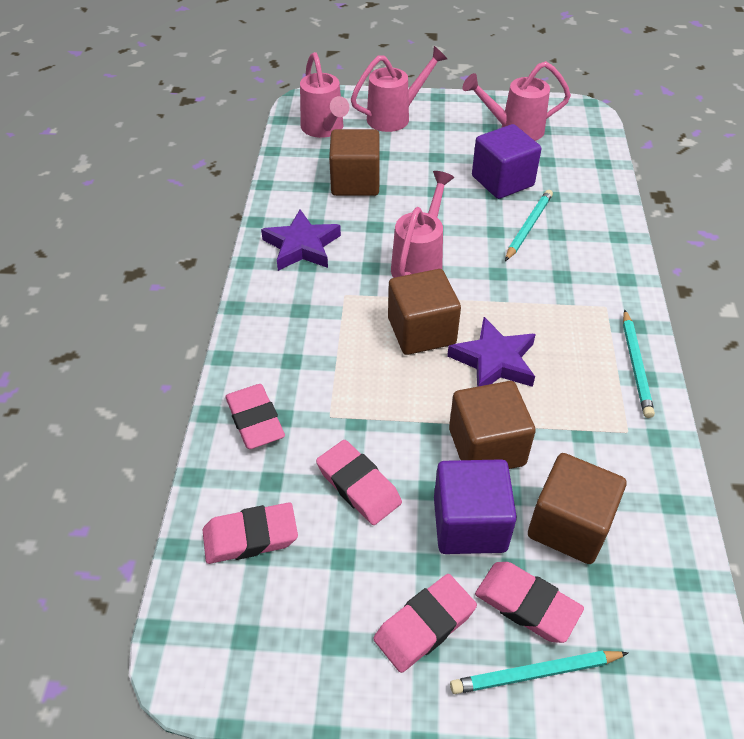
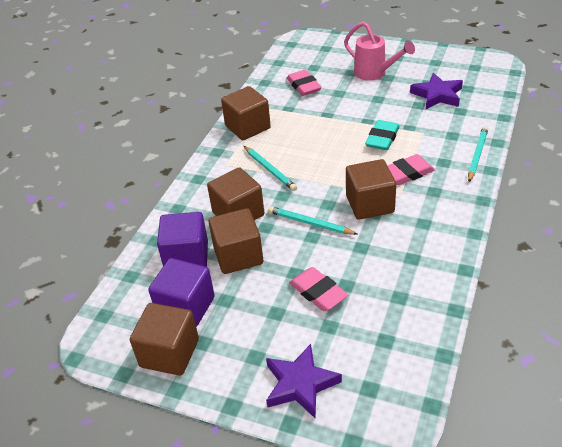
brown cube: 4 -> 5
pink eraser: 5 -> 3
pink watering can: 4 -> 1
turquoise eraser: 0 -> 1

